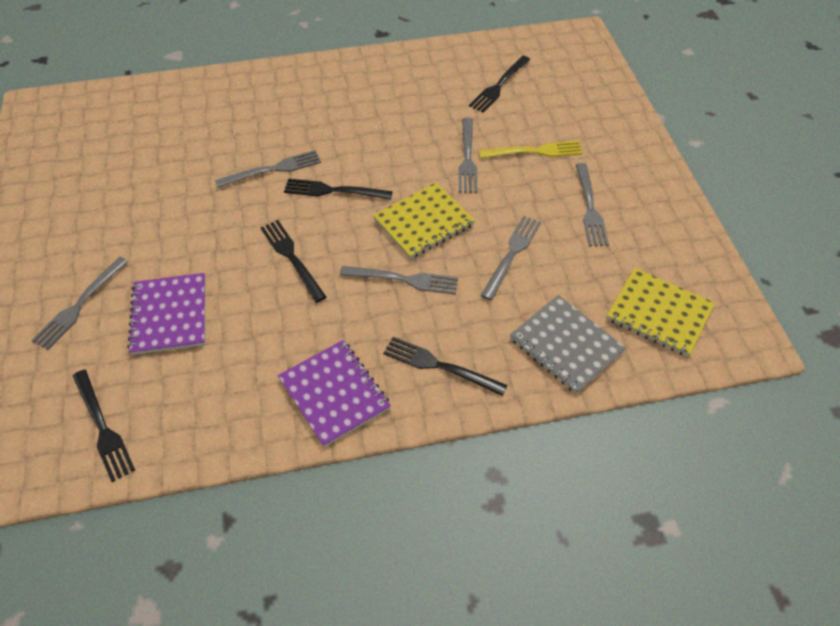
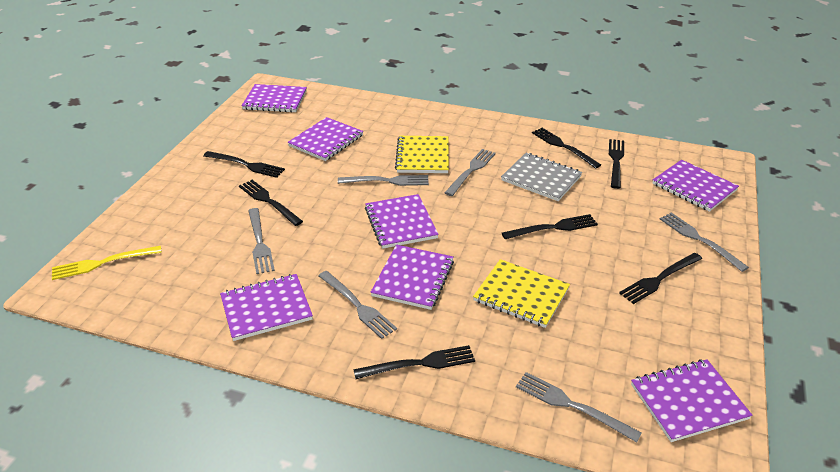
black fork: 5 -> 7
purple notebook: 2 -> 7

